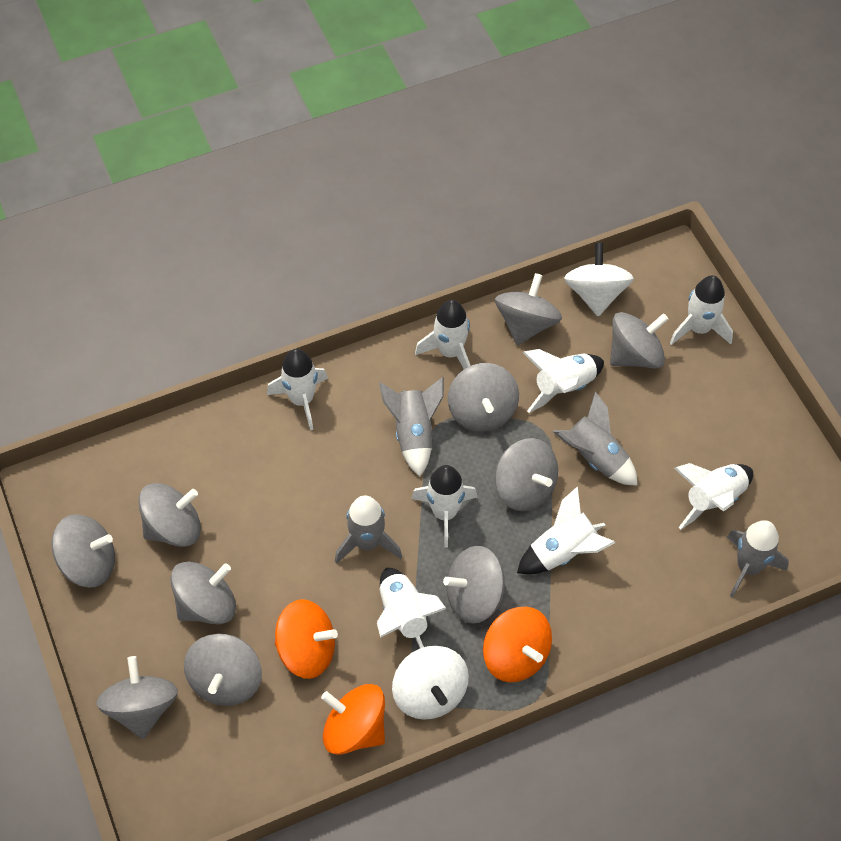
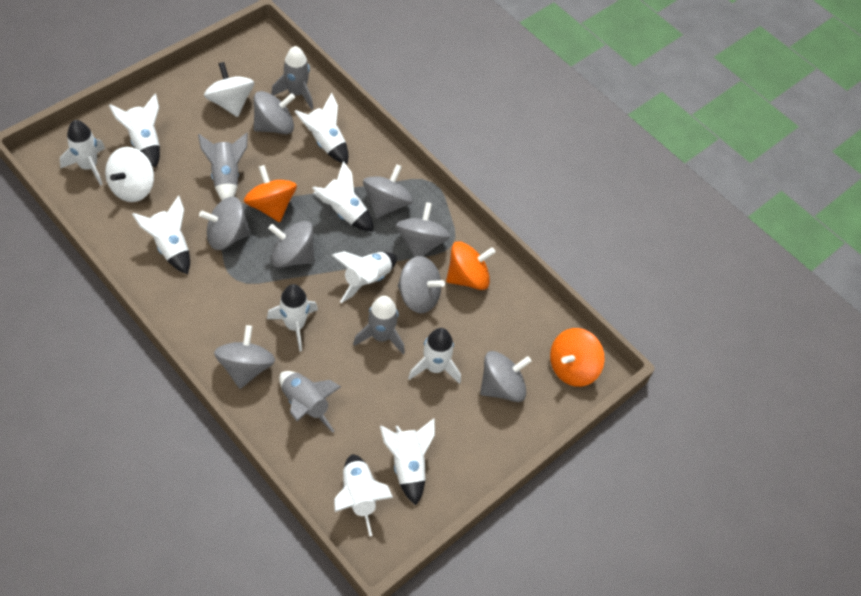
grey spinning top: 10 -> 8
white rocket: 8 -> 10

